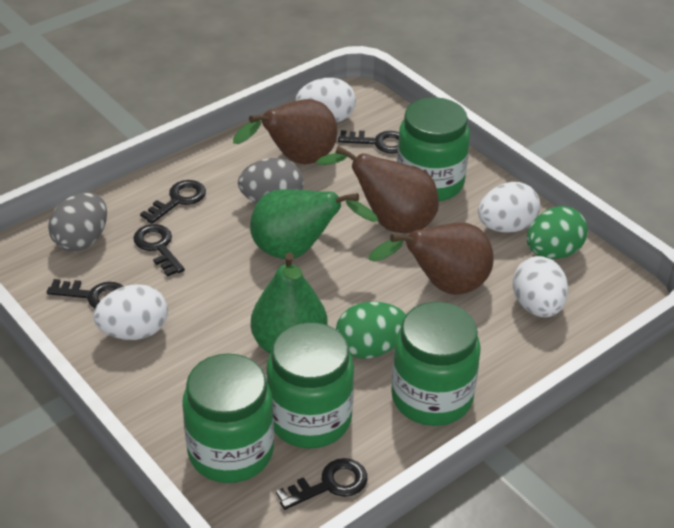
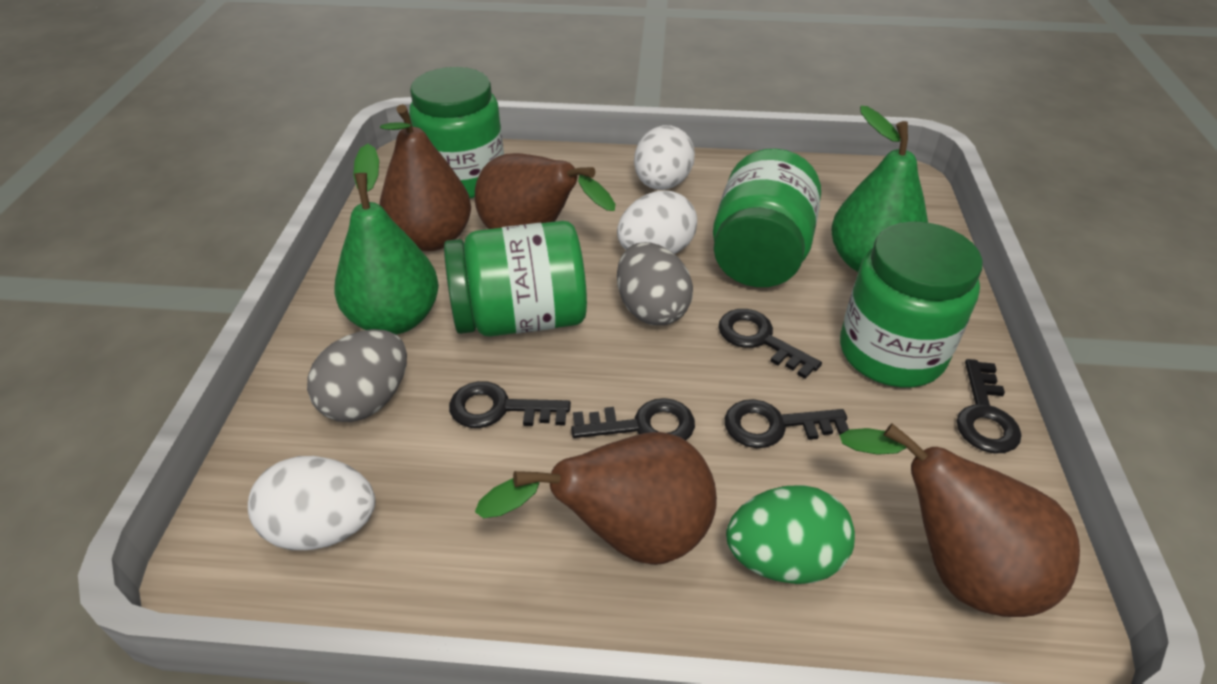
brown pear: 3 -> 4
green egg: 2 -> 1
white egg: 4 -> 3

